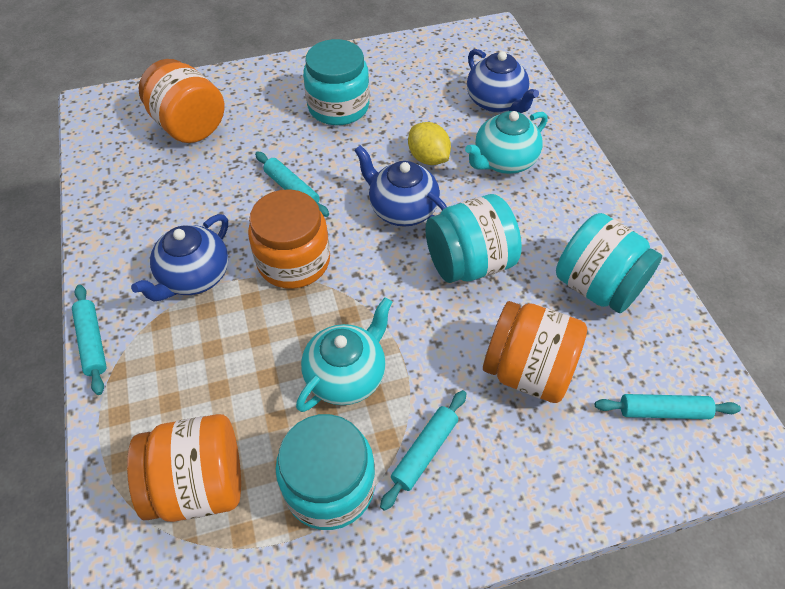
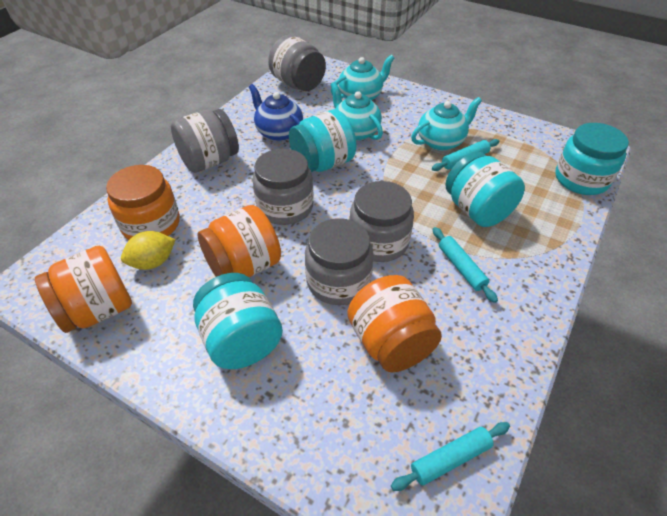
blue teapot: 3 -> 1
grey jar: 0 -> 5
turquoise rolling pin: 4 -> 3
turquoise teapot: 2 -> 3

